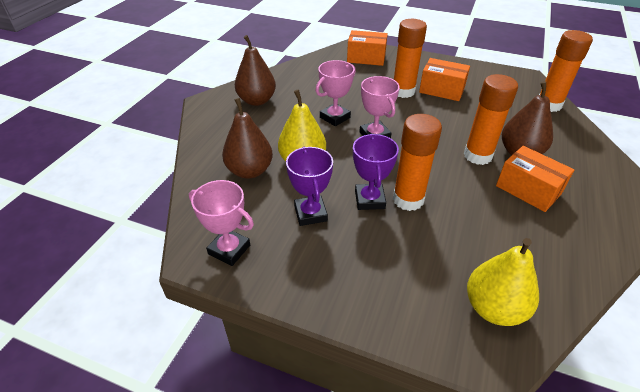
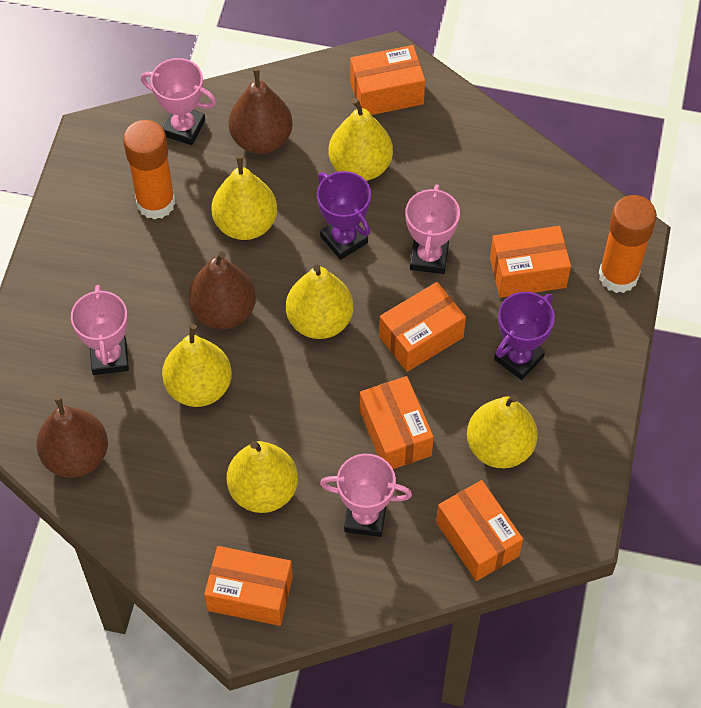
orange box: 3 -> 6
orange glue stick: 4 -> 2
pink trophy: 3 -> 4
yellow pear: 2 -> 6

